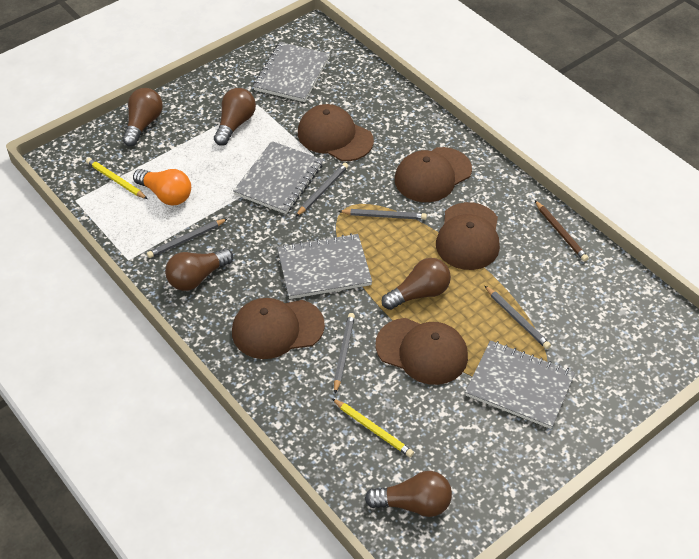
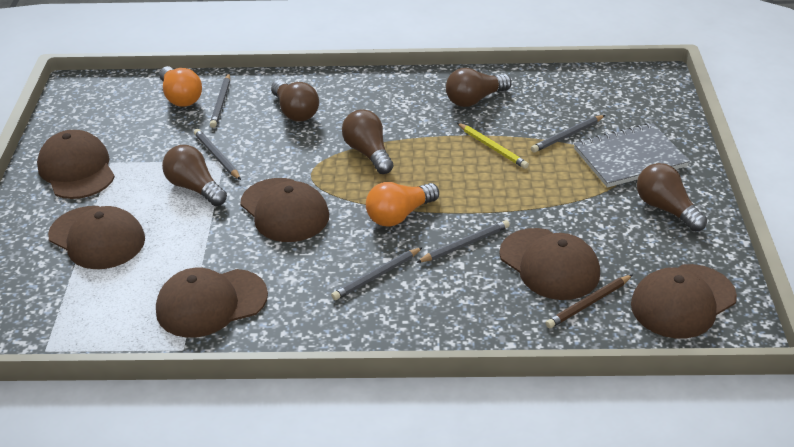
brown cap: 5 -> 6
grey notebook: 4 -> 1
orange light bulb: 1 -> 2
yellow pencil: 2 -> 1

